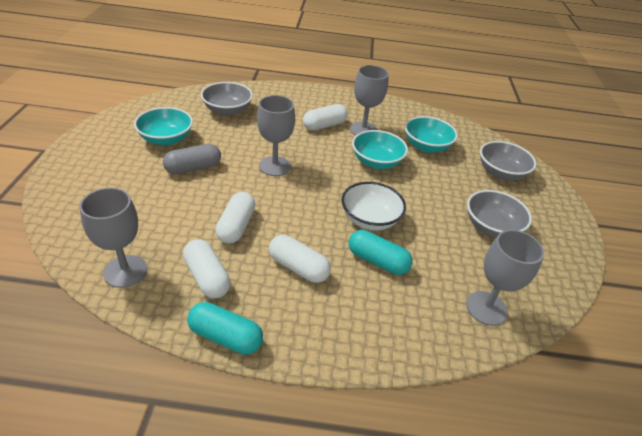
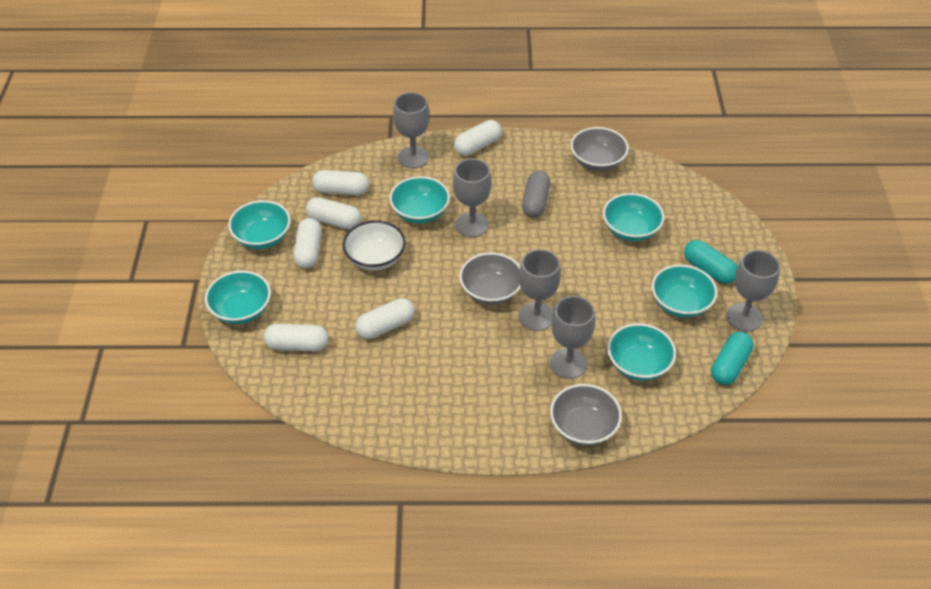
grey goblet: 4 -> 5
turquoise bowl: 3 -> 6
white capsule: 4 -> 6

